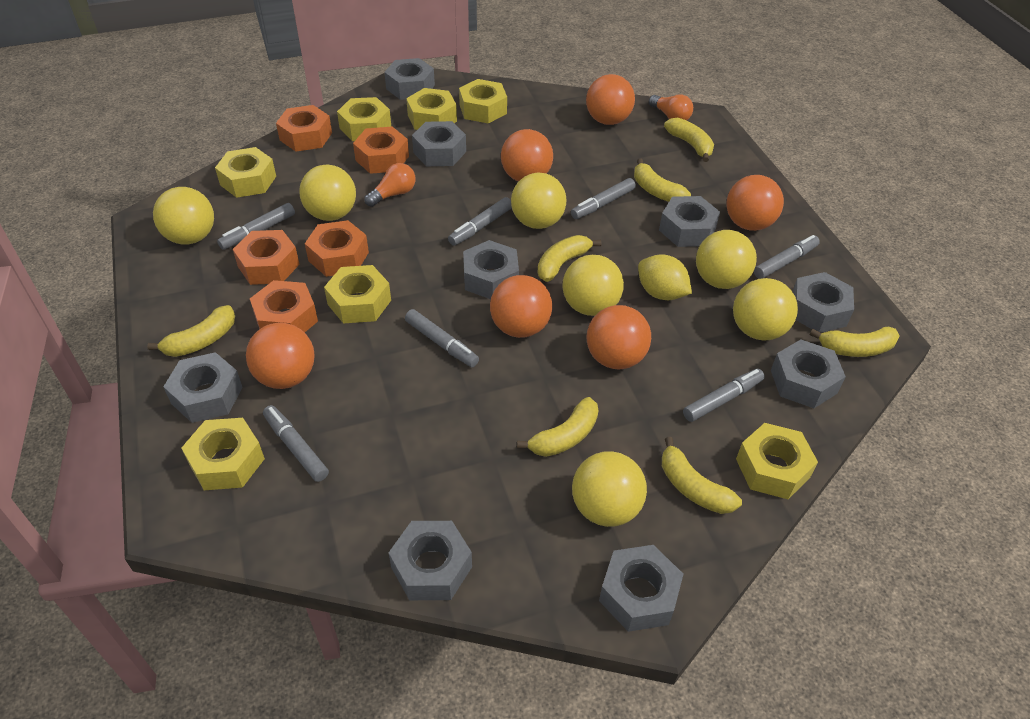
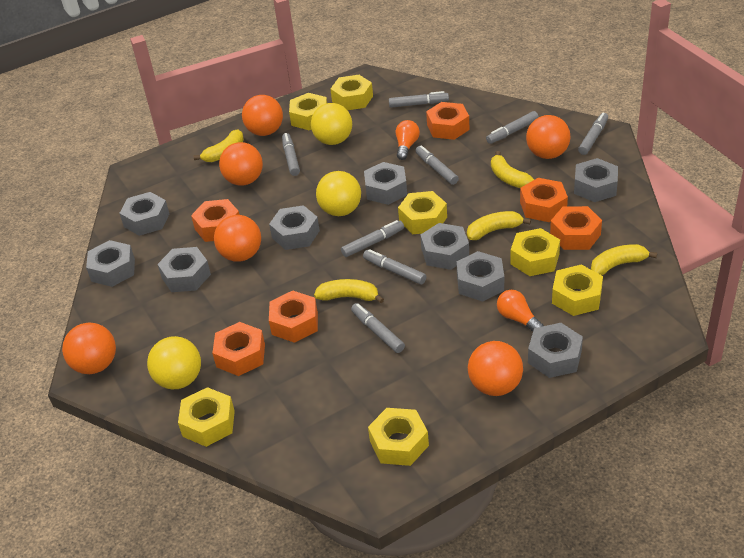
grey marker: 7 -> 8
orange nut: 5 -> 6
yellow ball: 7 -> 3
yellow banana: 7 -> 5
yellow lemon: 1 -> 0

